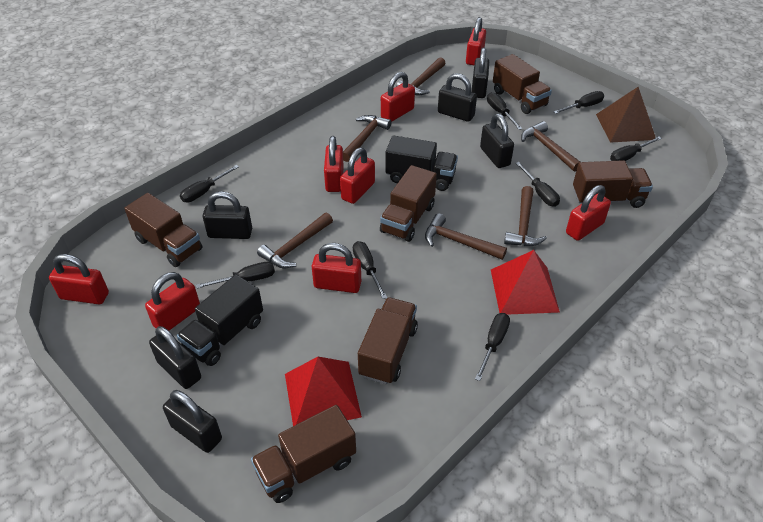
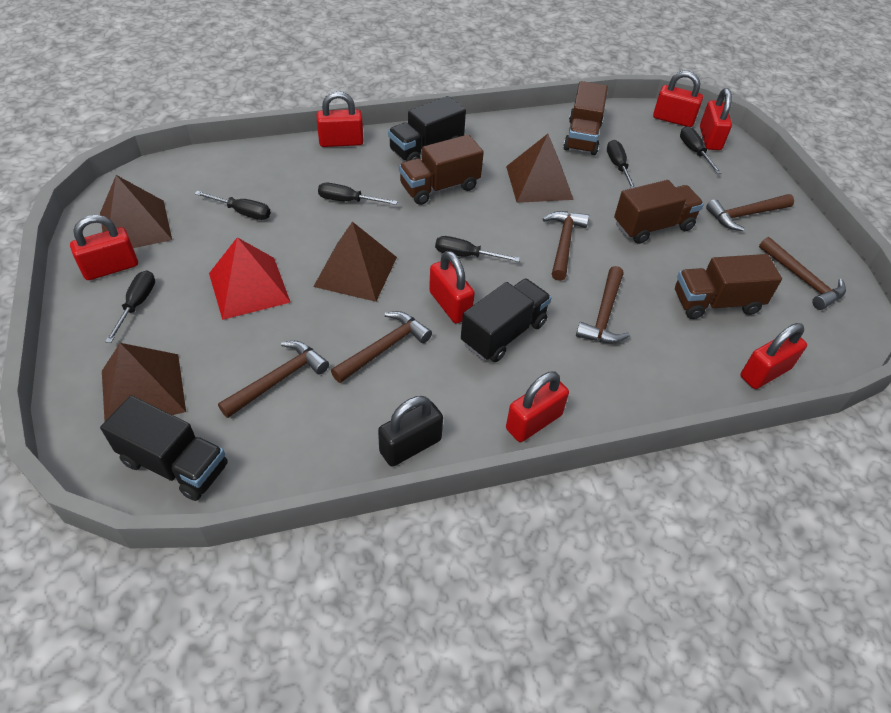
black padlock: 6 -> 1
black screwdriver: 8 -> 6
black truck: 2 -> 3
brown pyramid: 1 -> 4
brown truck: 6 -> 4
red padlock: 8 -> 7
red pyramid: 2 -> 1

